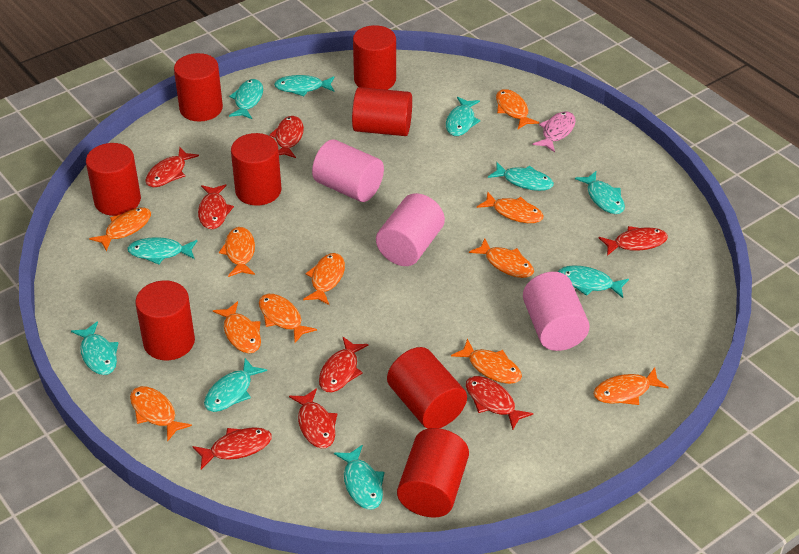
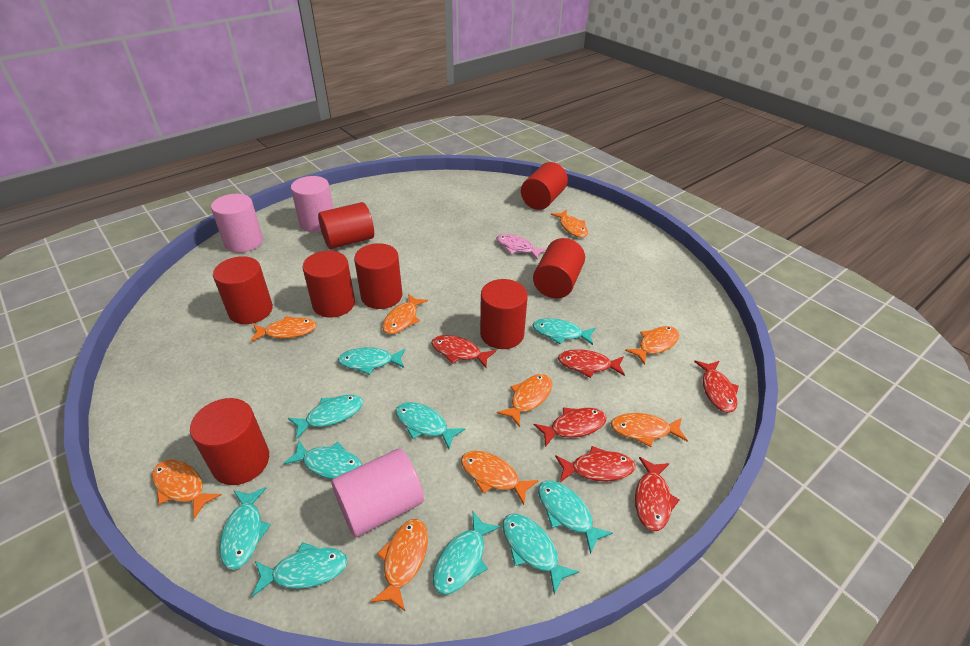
orange fish: 11 -> 9
red fish: 8 -> 6

